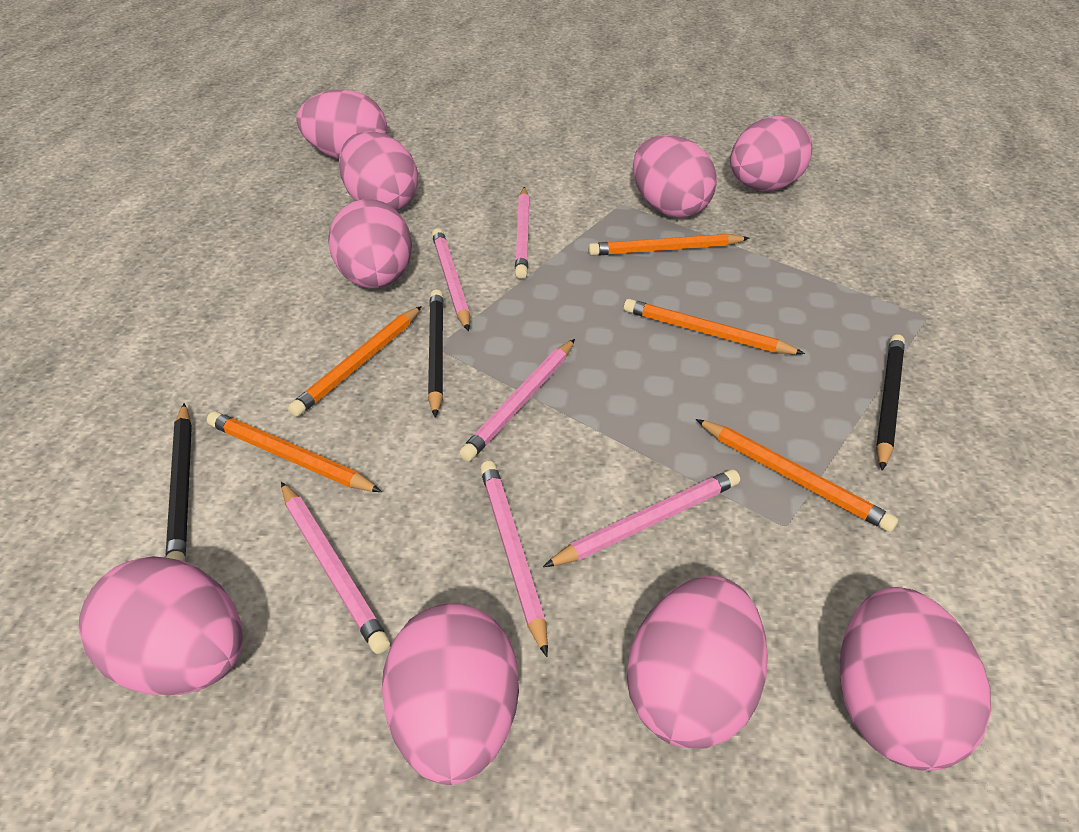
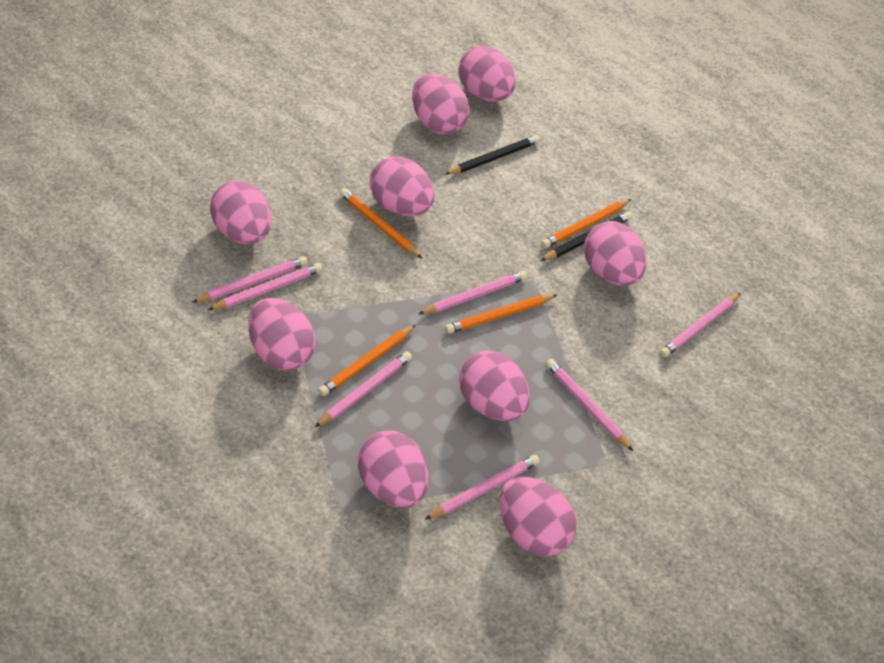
black pencil: 3 -> 2
orange pencil: 5 -> 4
pink pencil: 6 -> 7

